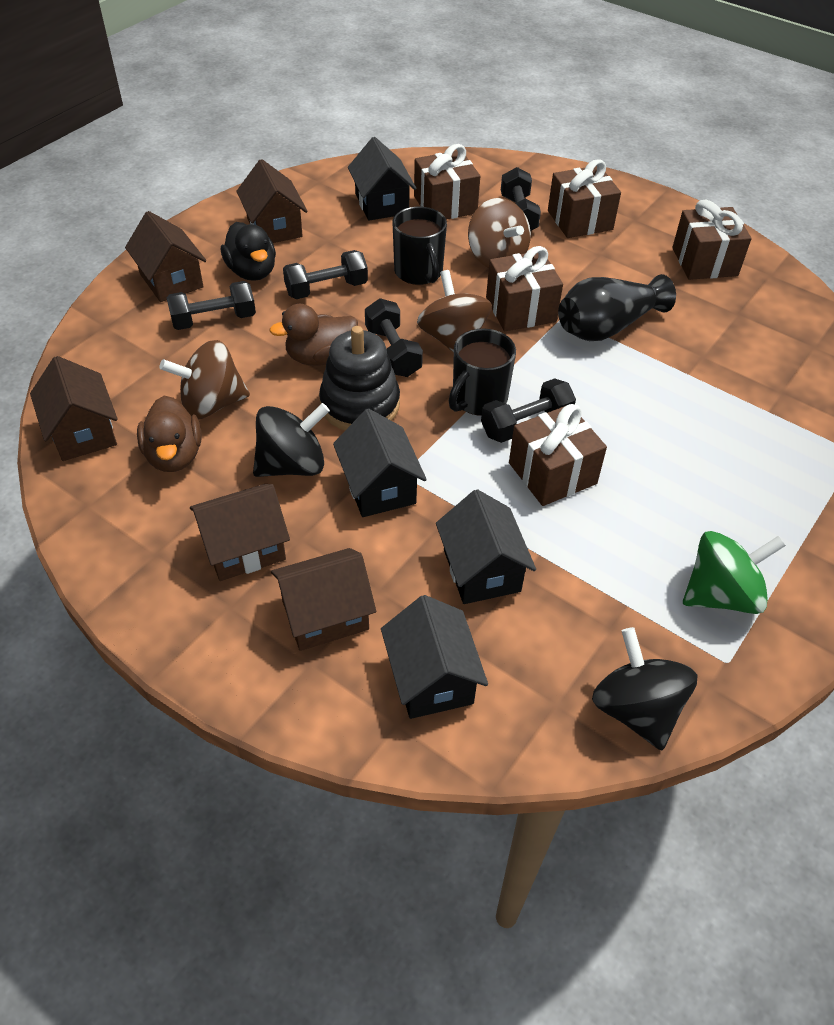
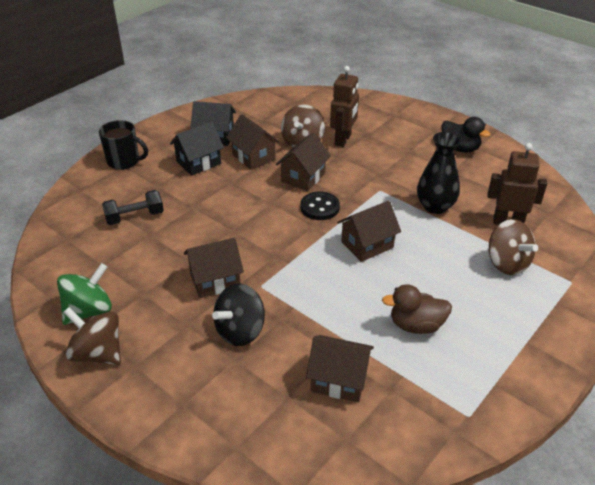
black button: 0 -> 1
black dumbbell: 5 -> 1
black house: 4 -> 2
black mug: 2 -> 1
black spinning top: 2 -> 1
black stacking toy: 1 -> 0
brown duck: 2 -> 1
brown gift: 5 -> 0
brown robot: 0 -> 2

